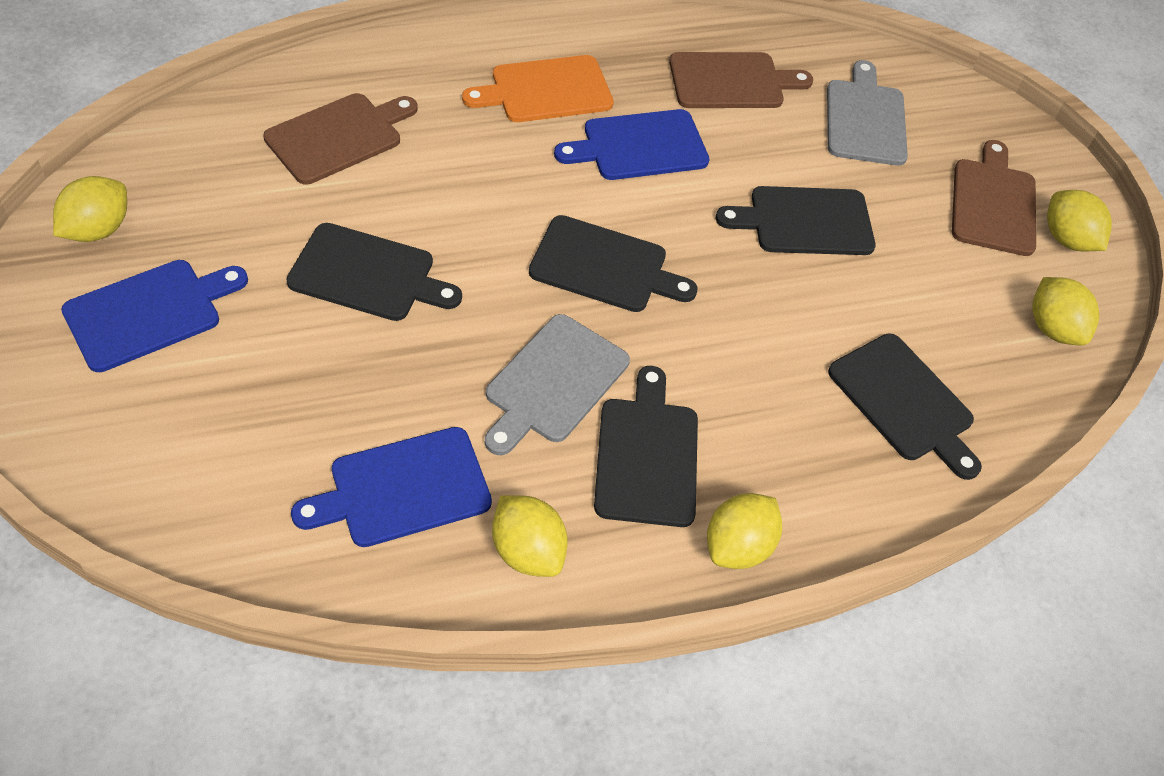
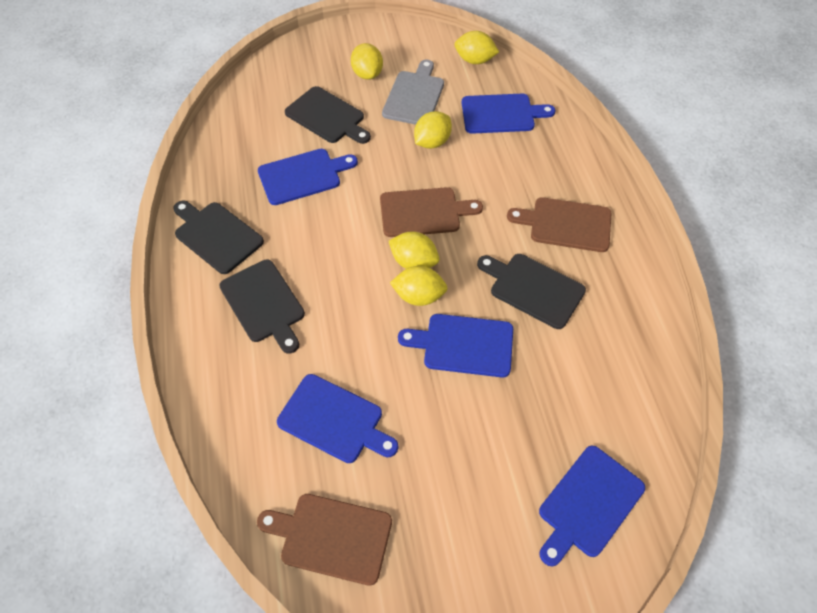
black cutting board: 5 -> 4
blue cutting board: 3 -> 5
grey cutting board: 2 -> 1
orange cutting board: 1 -> 0

